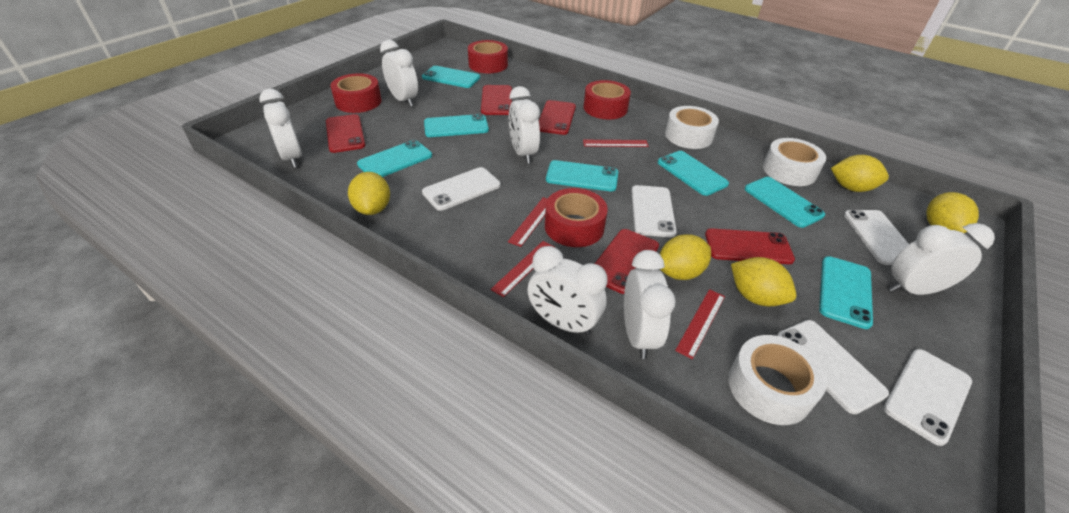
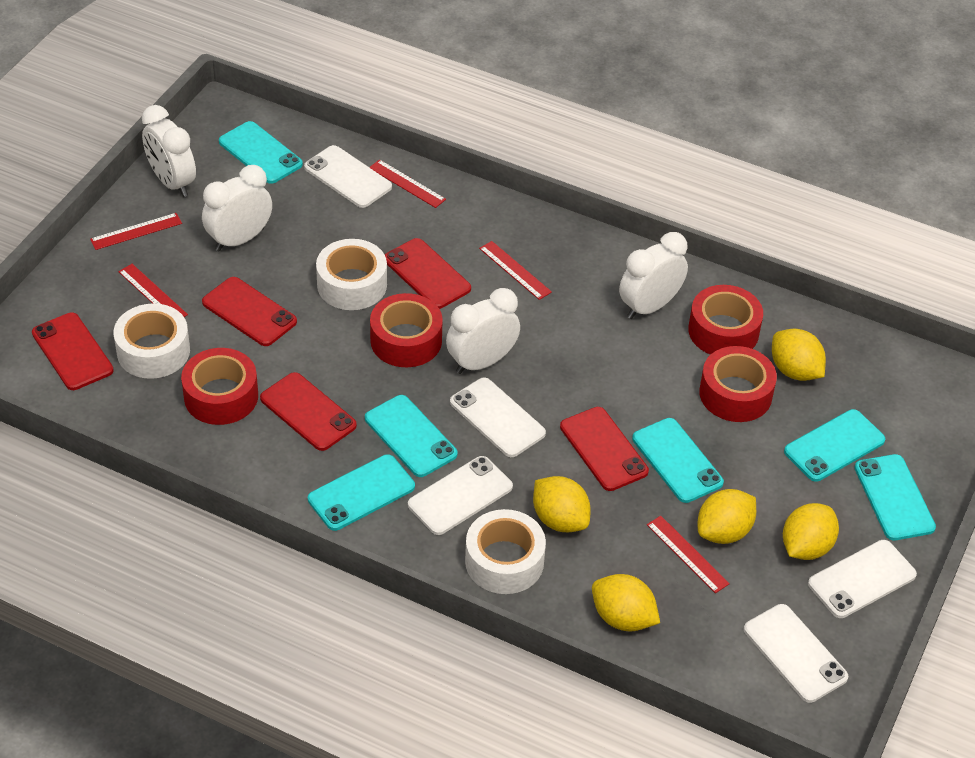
red ruler: 4 -> 5
turquoise phone: 7 -> 6
white clock: 6 -> 4

